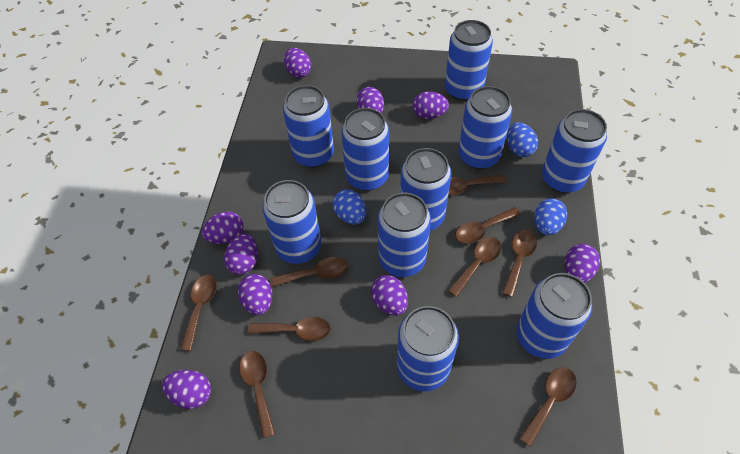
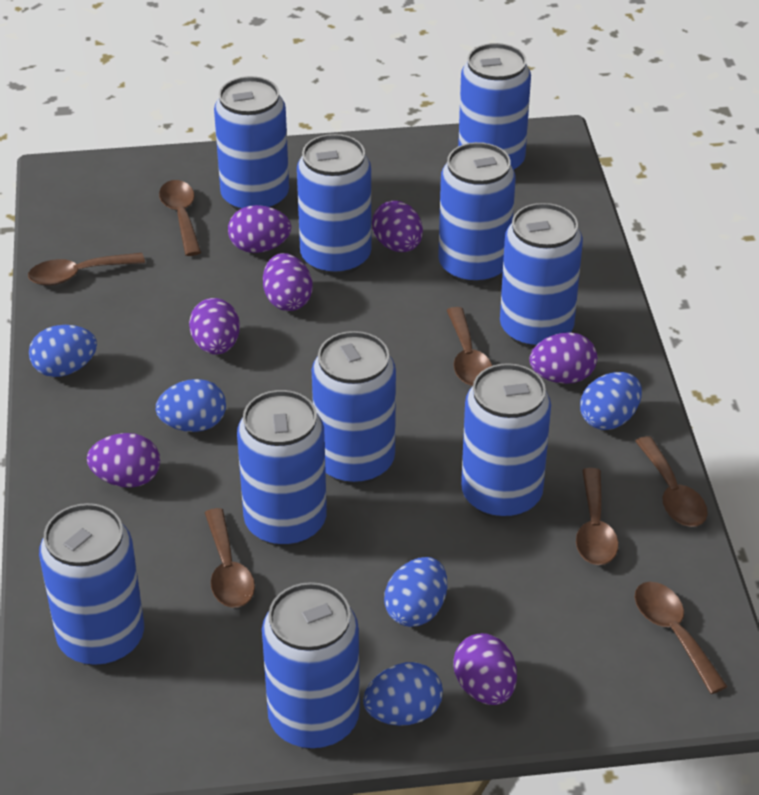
blue egg: 3 -> 5
brown spoon: 9 -> 7
purple egg: 9 -> 7

